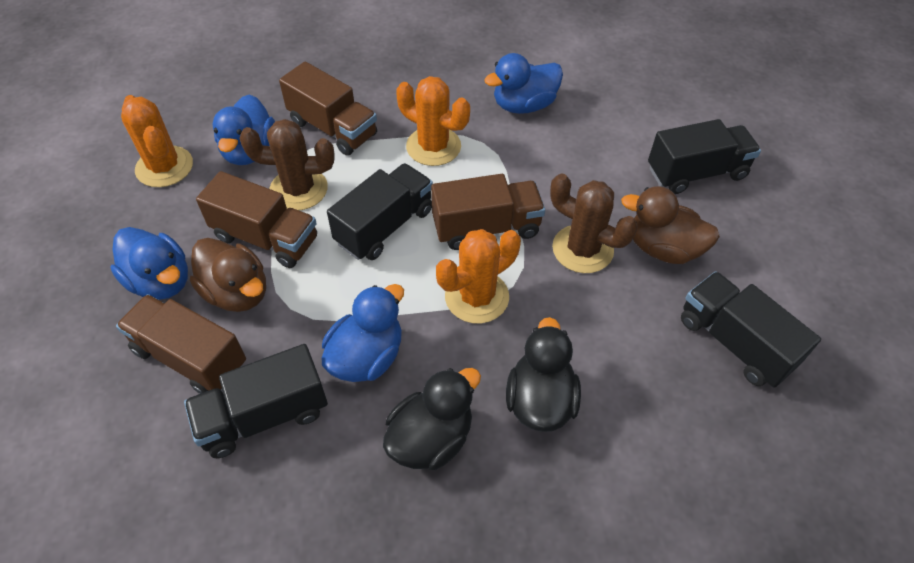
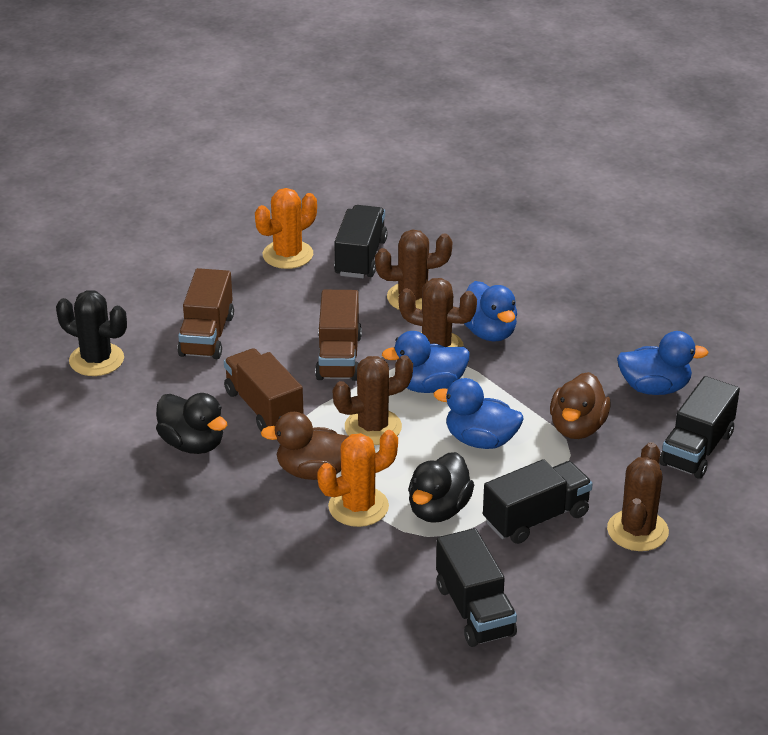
black cactus: 0 -> 1
brown cactus: 2 -> 4
brown truck: 4 -> 3
orange cactus: 3 -> 2

